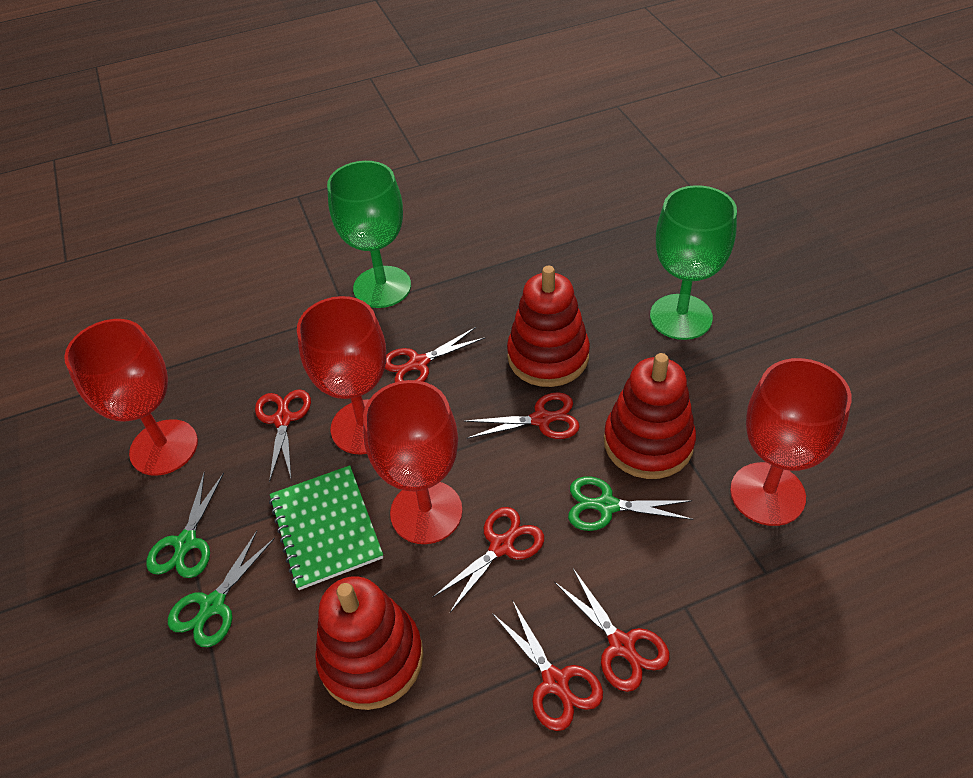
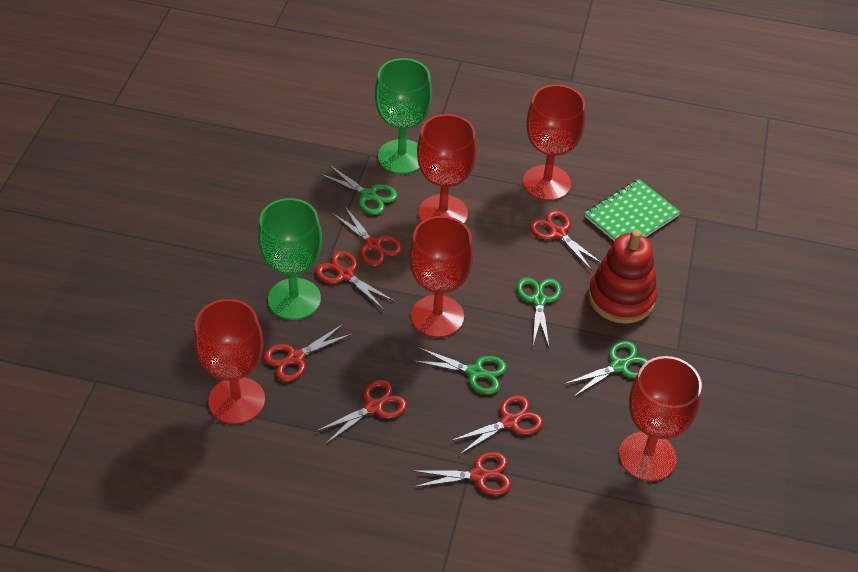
green scissors: 3 -> 4
red goblet: 4 -> 5
red scissors: 6 -> 7
red stacking toy: 3 -> 1

